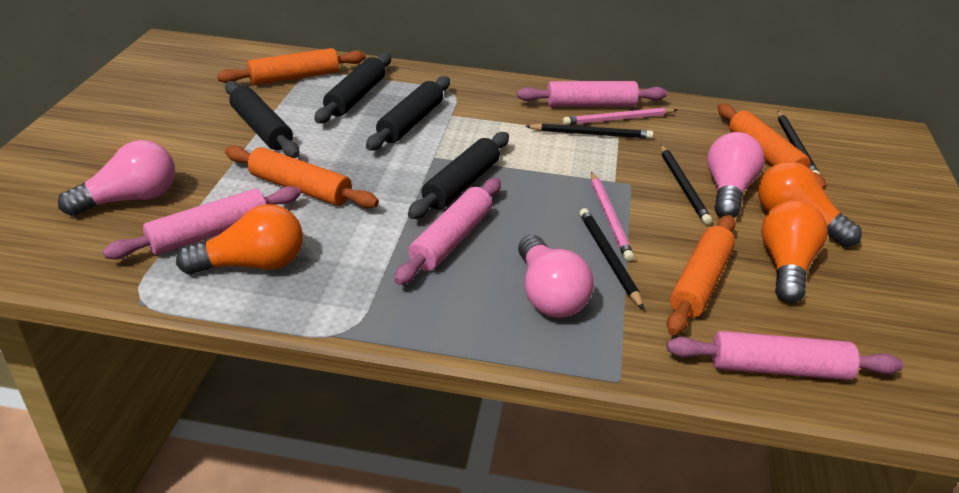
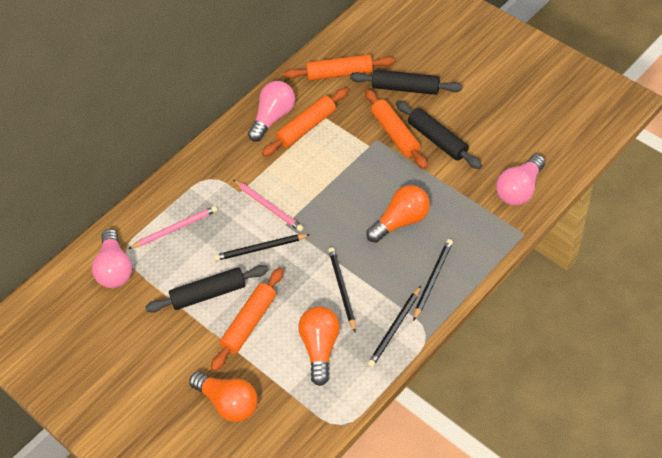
black rolling pin: 4 -> 3
pink rolling pin: 4 -> 0

